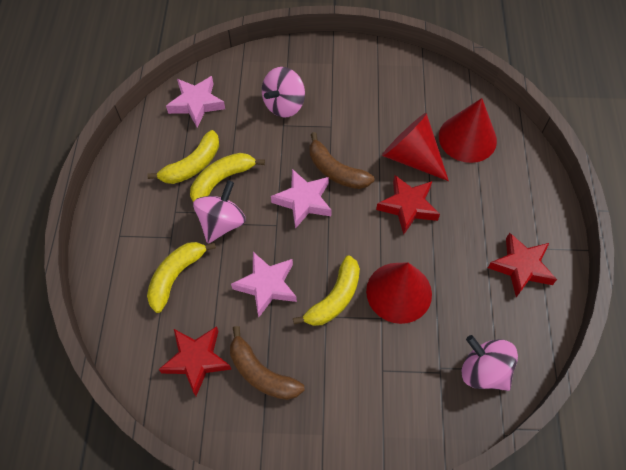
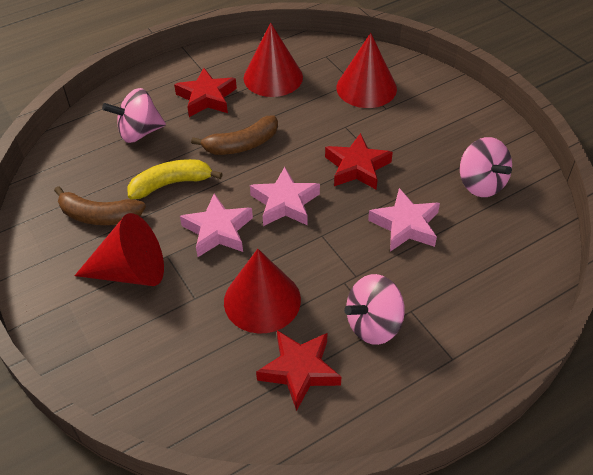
red cone: 3 -> 4
yellow banana: 4 -> 1

